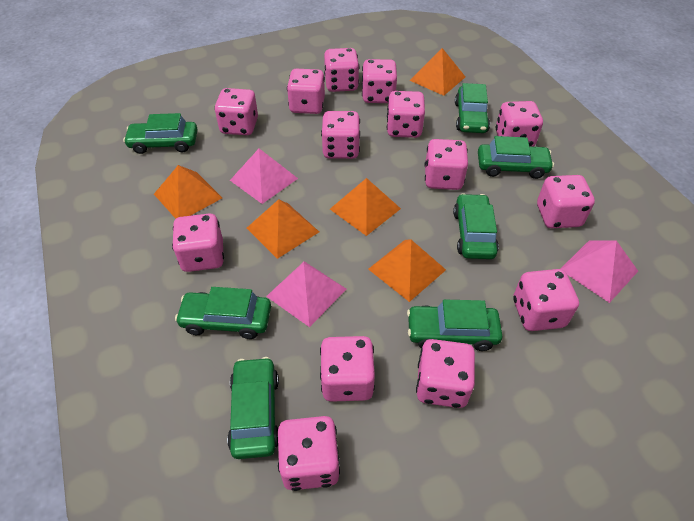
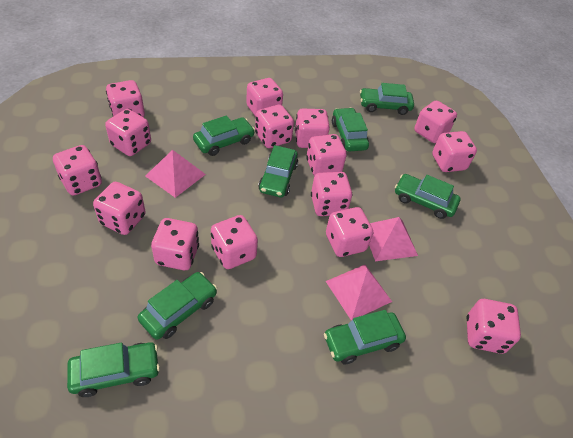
green car: 7 -> 8
orange pyramid: 5 -> 0
pink dice: 14 -> 15

